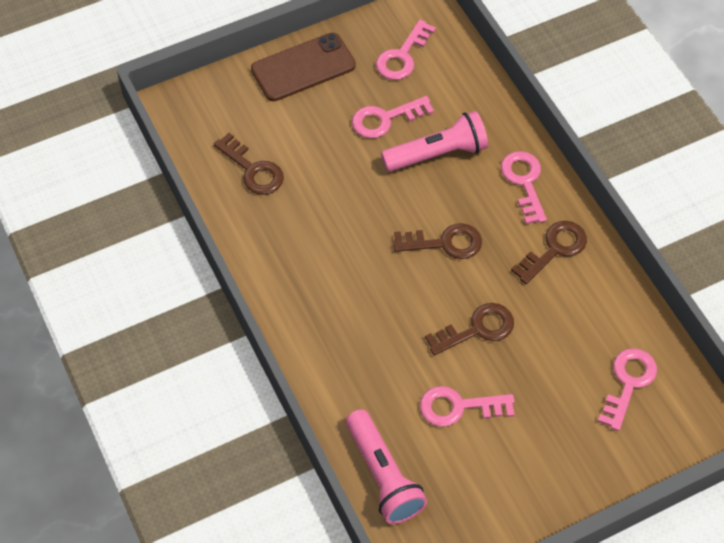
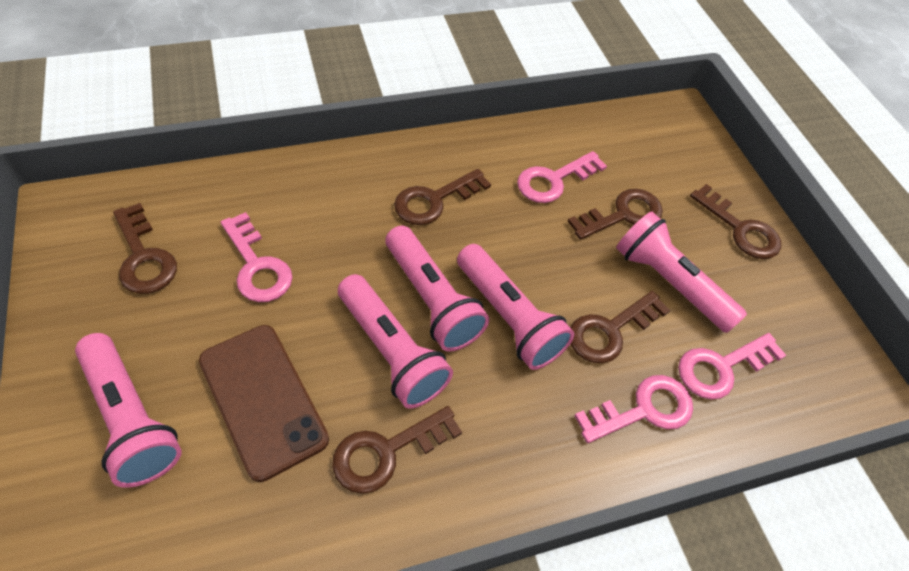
brown key: 4 -> 6
pink flashlight: 2 -> 5
pink key: 5 -> 4

